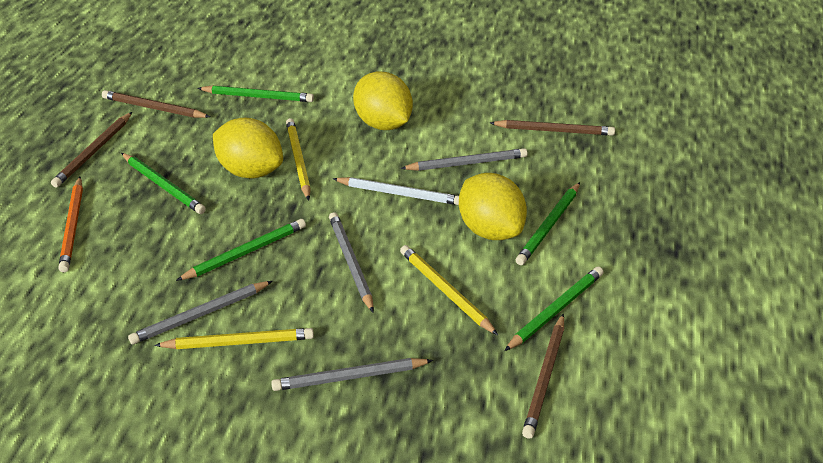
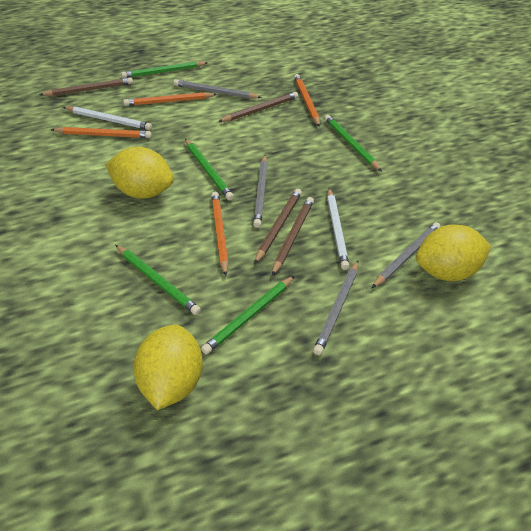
orange pencil: 1 -> 4
white pencil: 1 -> 2
yellow pencil: 3 -> 0

